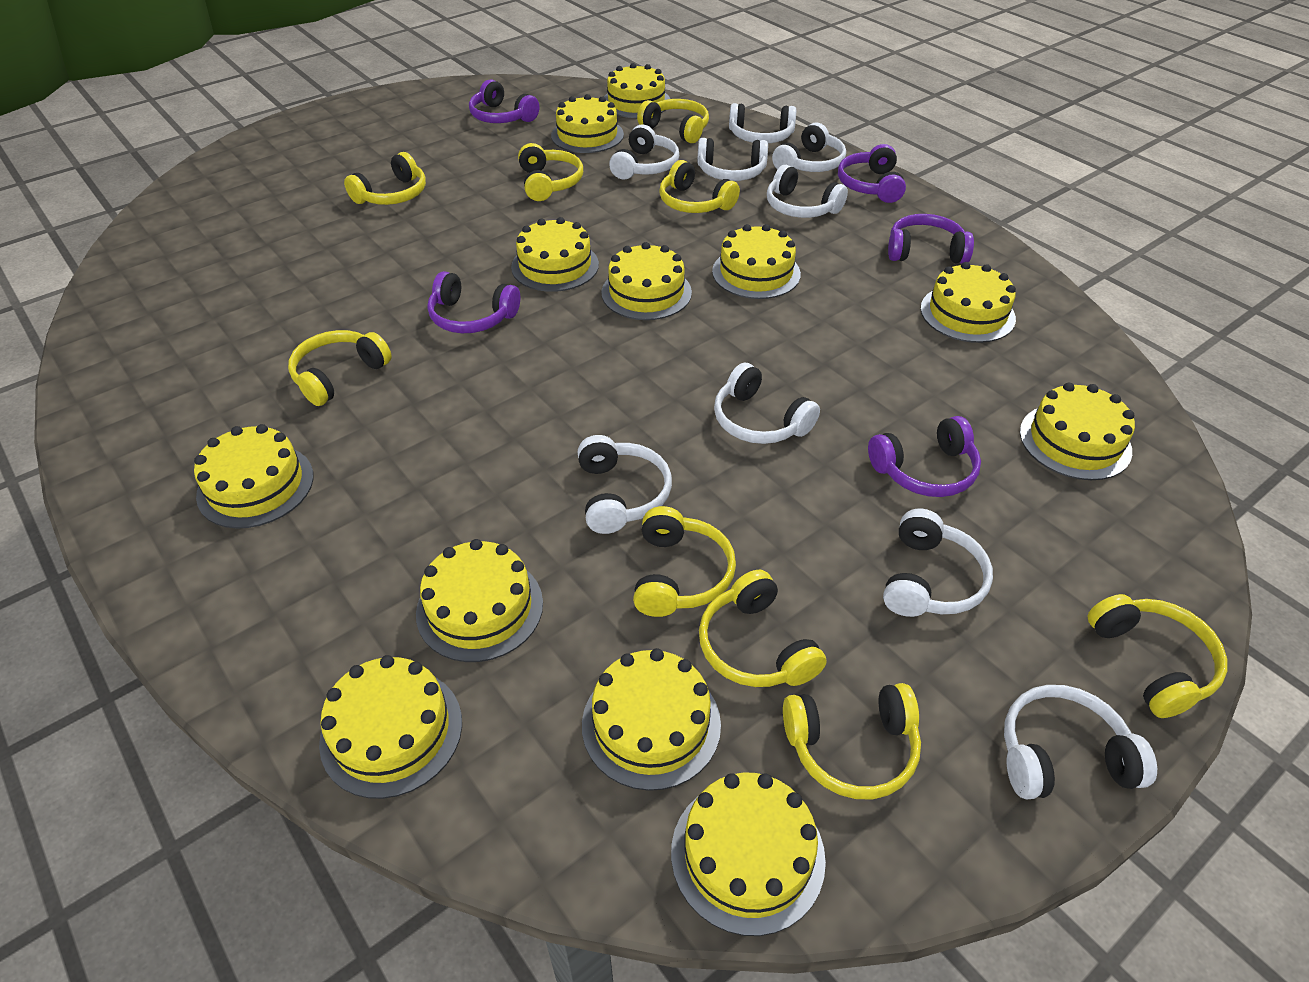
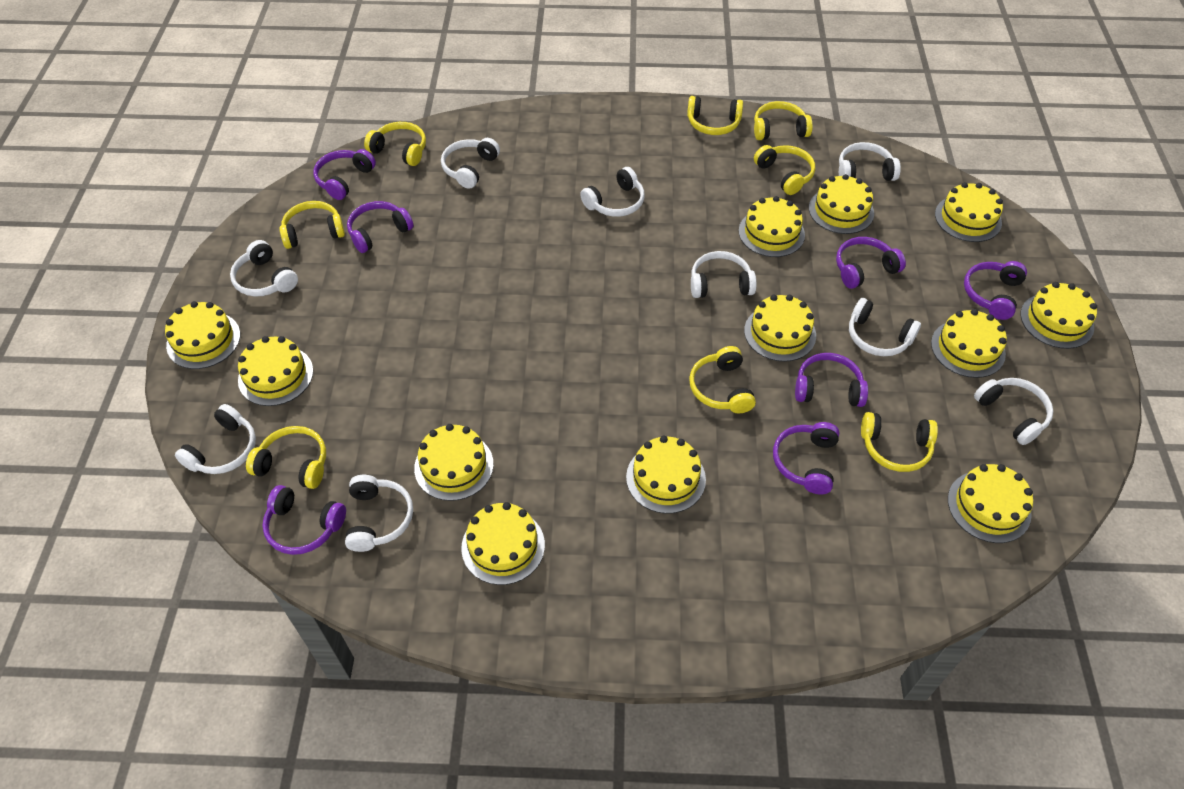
purple headphones: 5 -> 7
yellow headphones: 9 -> 8

